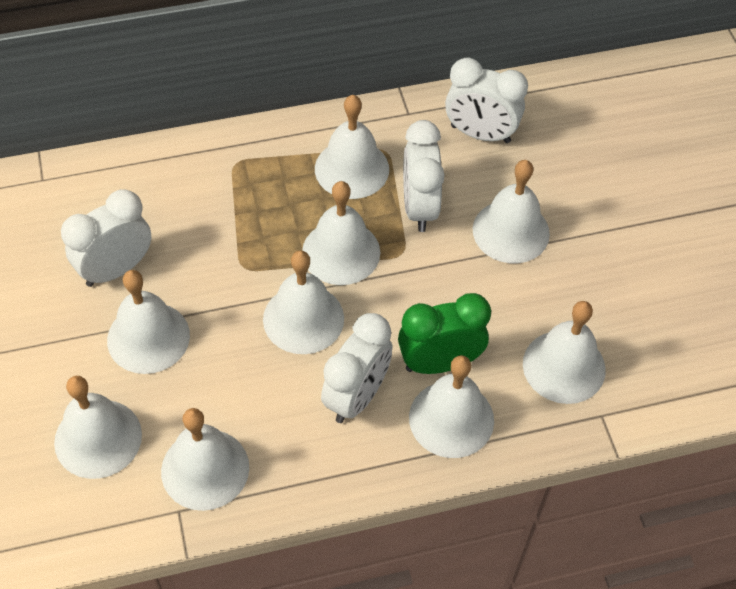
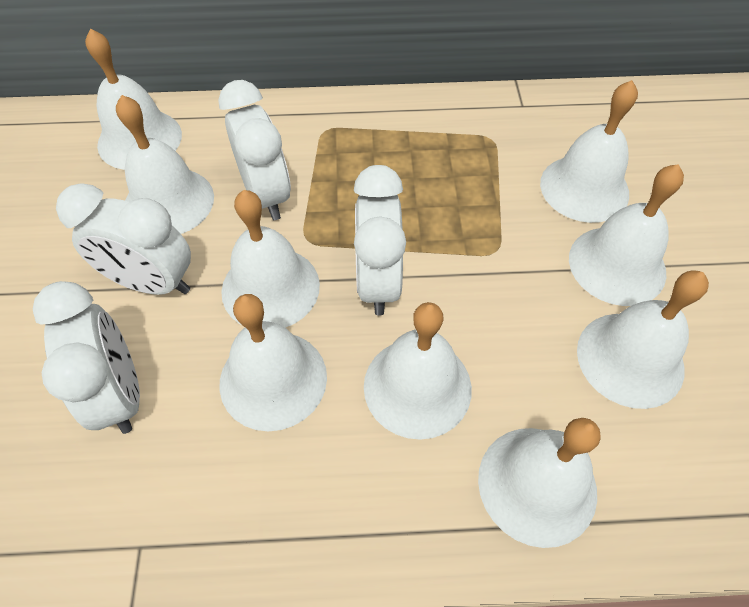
green clock: 1 -> 0

